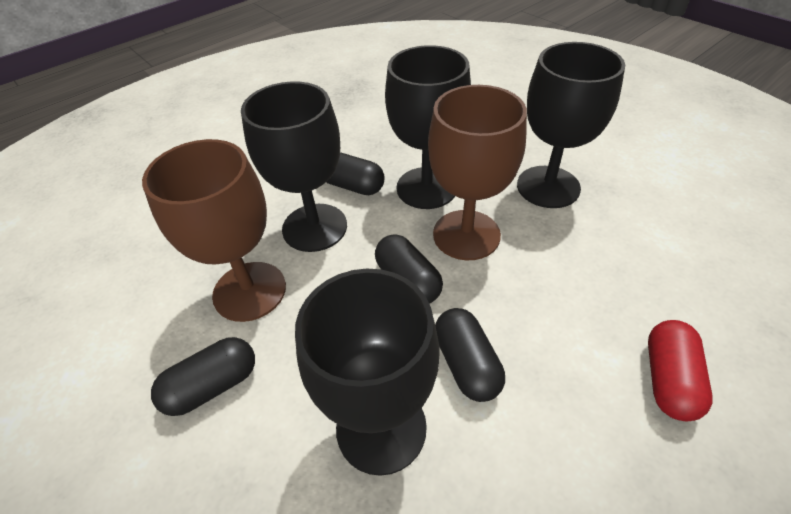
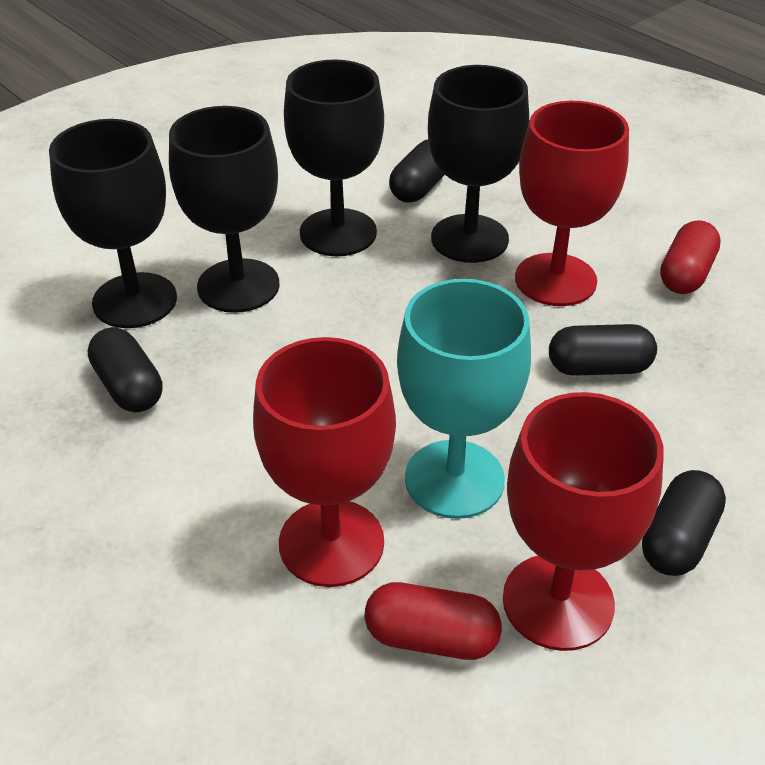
brown goblet: 2 -> 0
red capsule: 1 -> 2
red goblet: 0 -> 3
turquoise goblet: 0 -> 1

